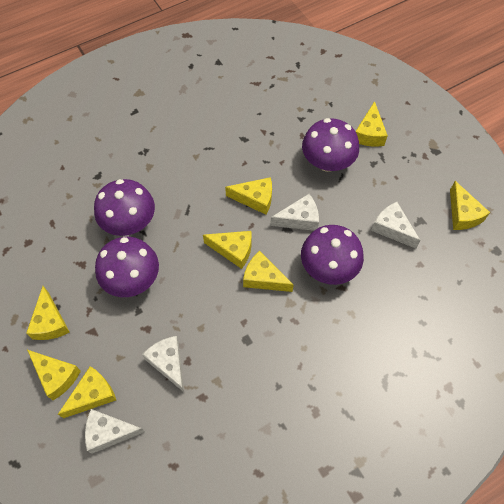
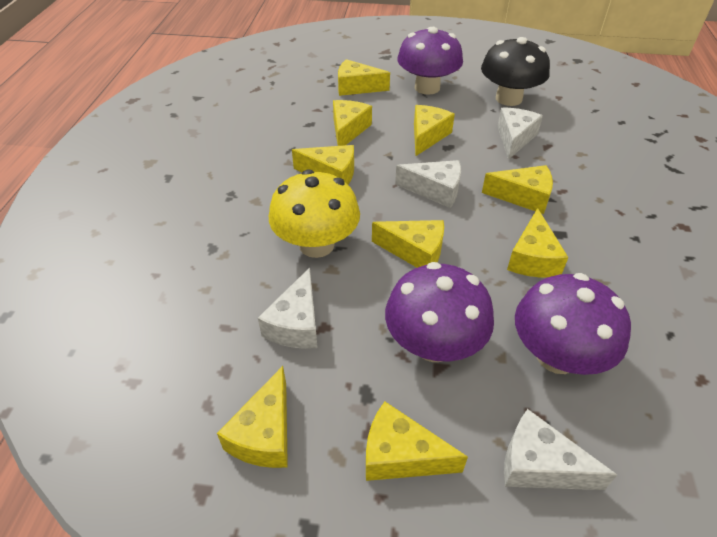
black mushroom: 0 -> 1
purple mushroom: 4 -> 3
yellow cheese: 8 -> 9
yellow mushroom: 0 -> 1

